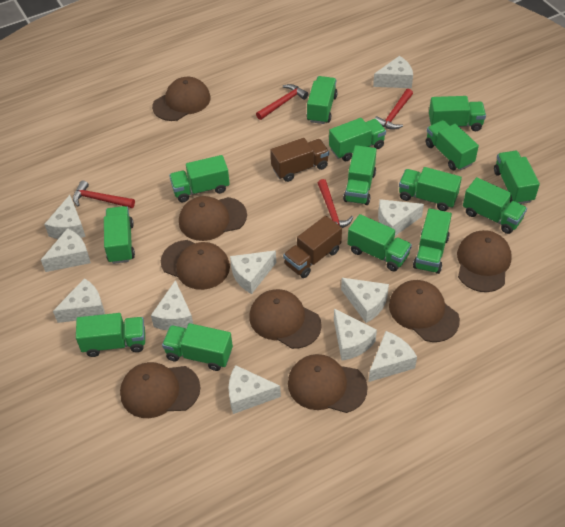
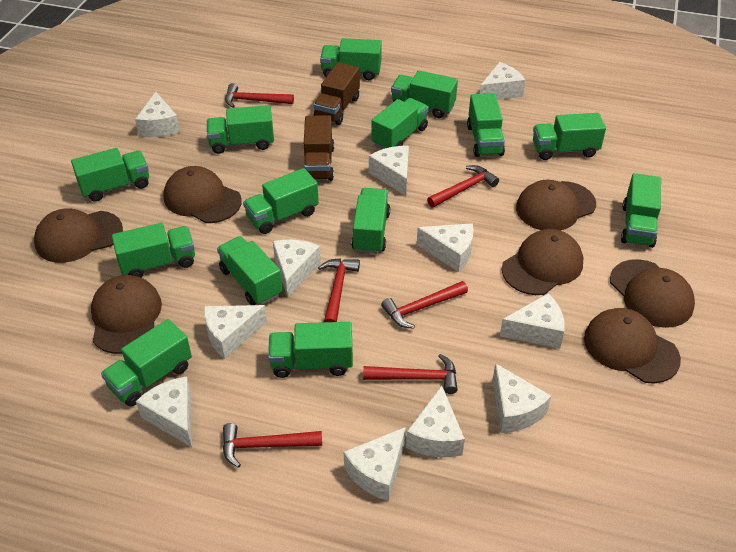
brown cap: 8 -> 7
red hammer: 4 -> 6

